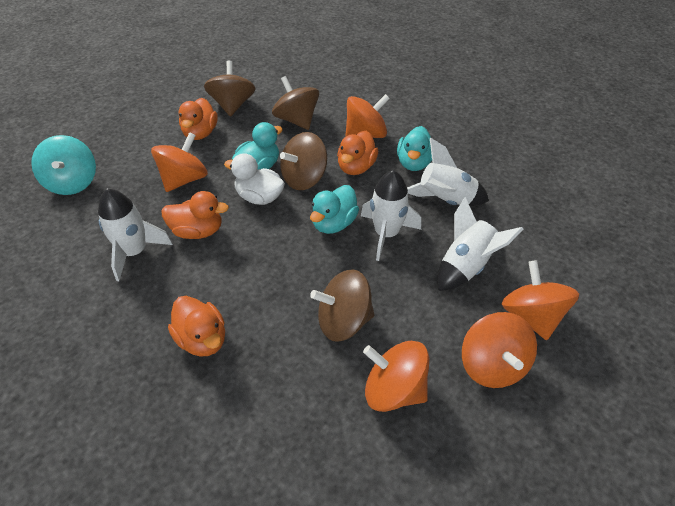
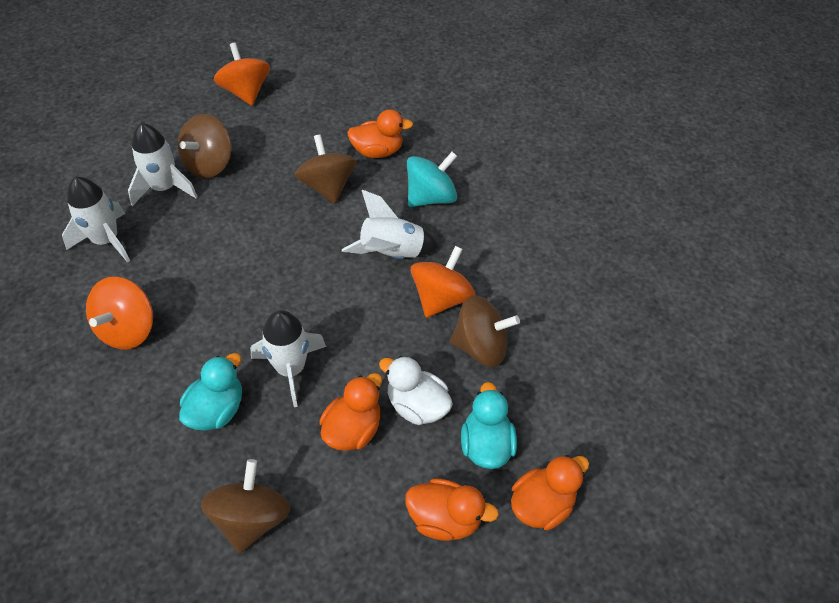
orange spinning top: 5 -> 3
turquoise duck: 3 -> 2

